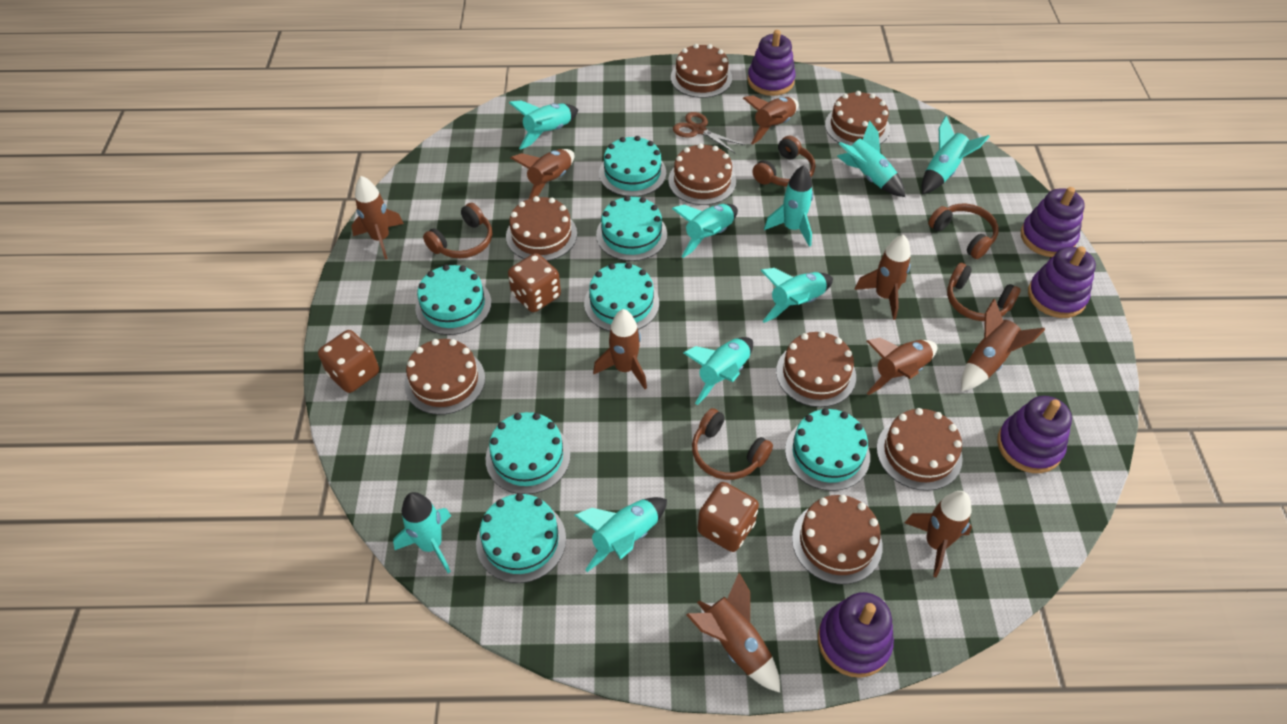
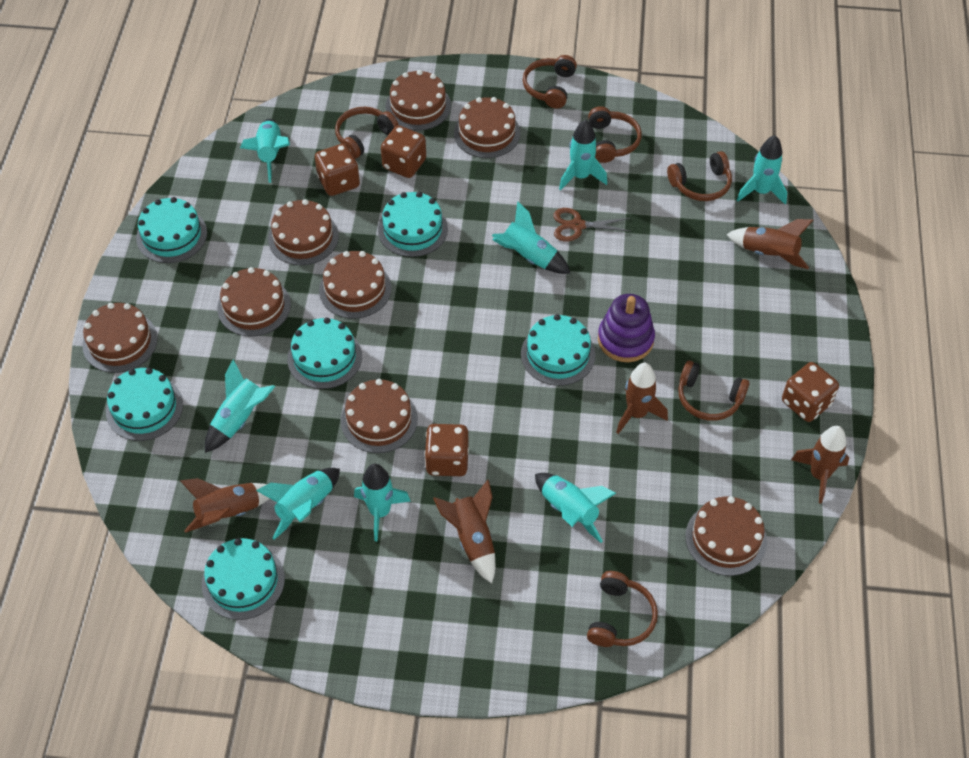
brown dice: 3 -> 4
brown headphones: 5 -> 6
brown rocket: 9 -> 5
purple stacking toy: 5 -> 1
turquoise cake: 7 -> 6
turquoise rocket: 9 -> 8

